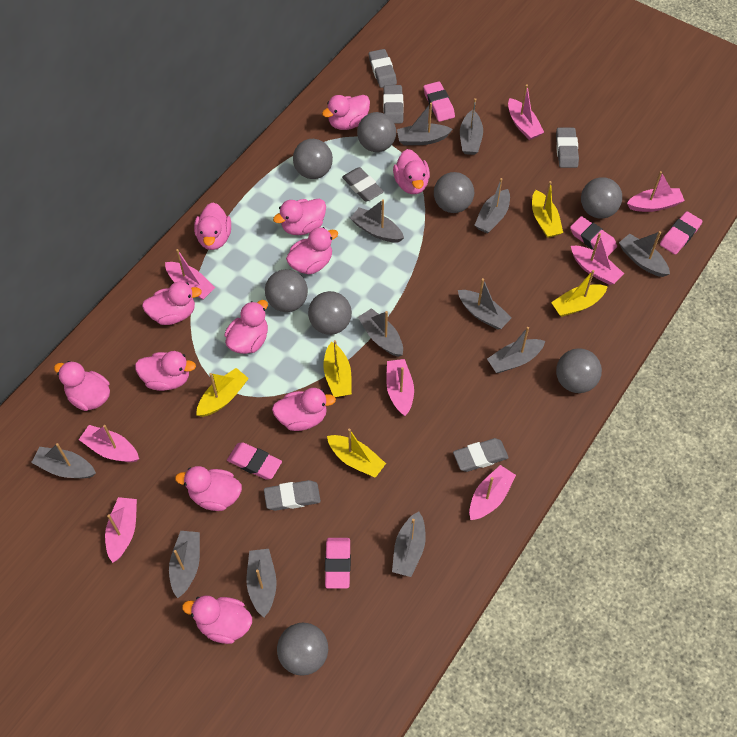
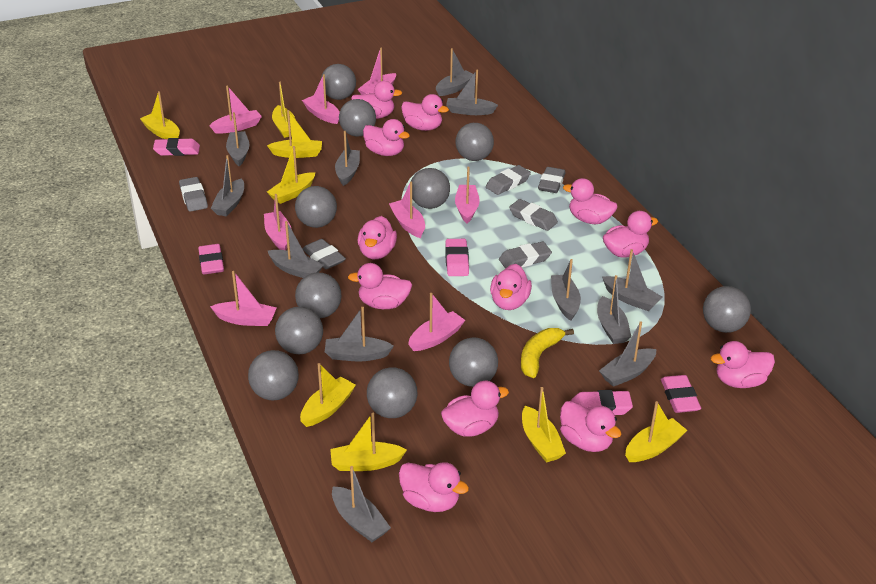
grey ball: 8 -> 11
yellow banana: 0 -> 1
yellow boat: 5 -> 8

